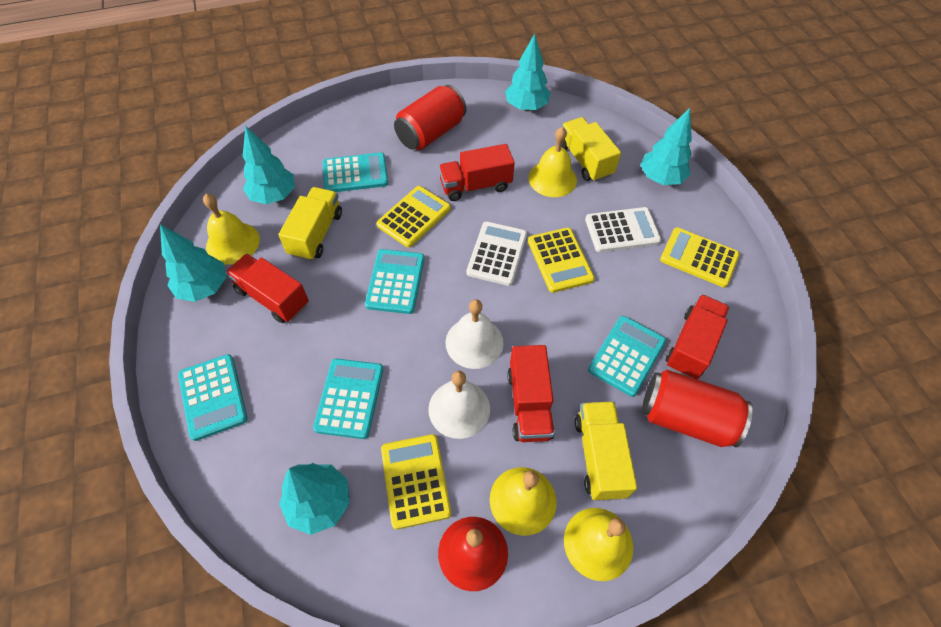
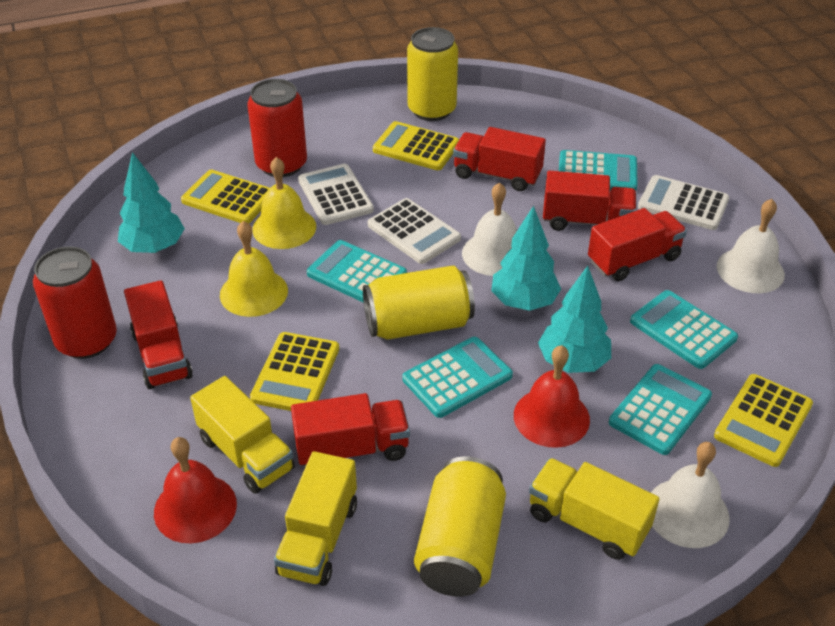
red bell: 1 -> 2
red truck: 4 -> 5
turquoise tree: 5 -> 3
white bell: 2 -> 3
white calculator: 2 -> 3
yellow bell: 4 -> 2
yellow can: 0 -> 3

